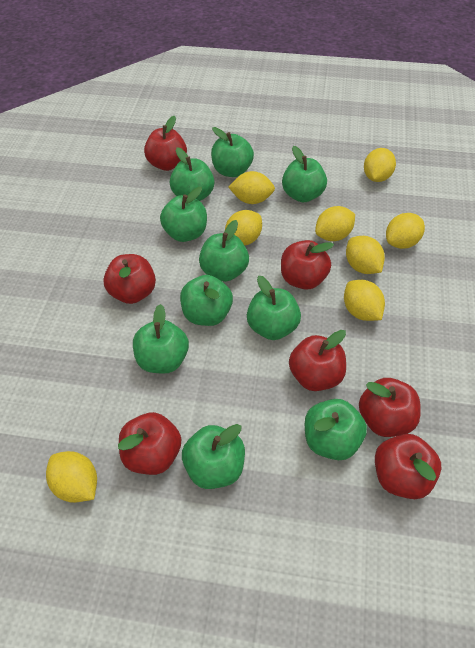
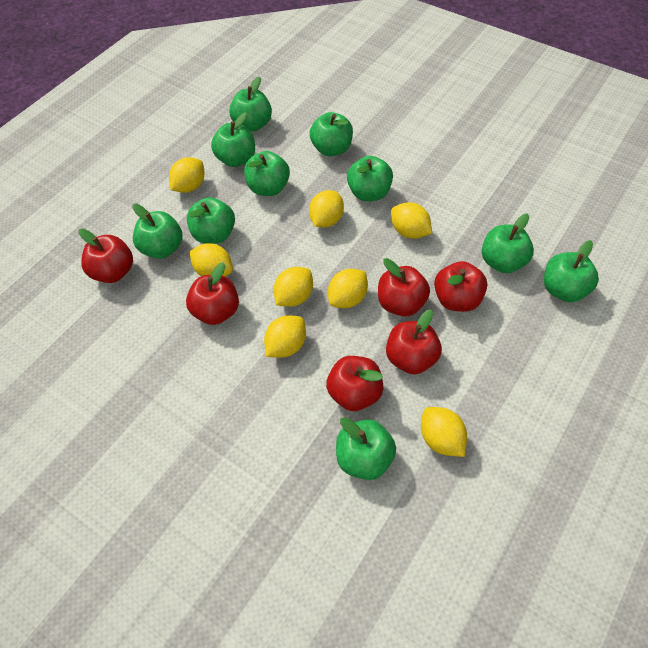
red apple: 7 -> 6

